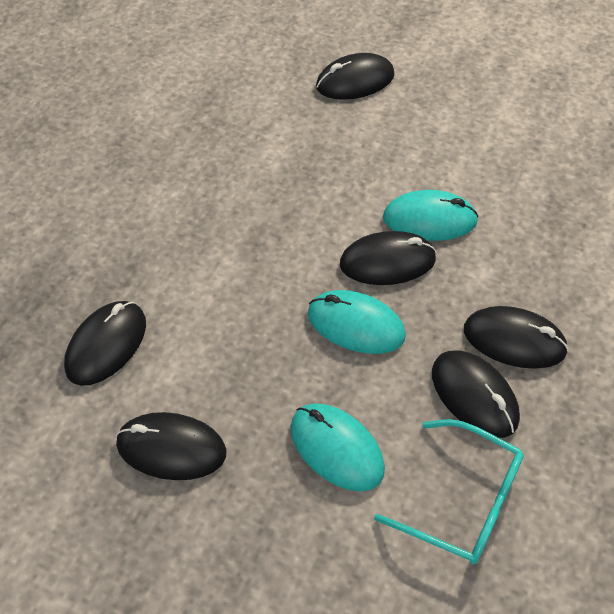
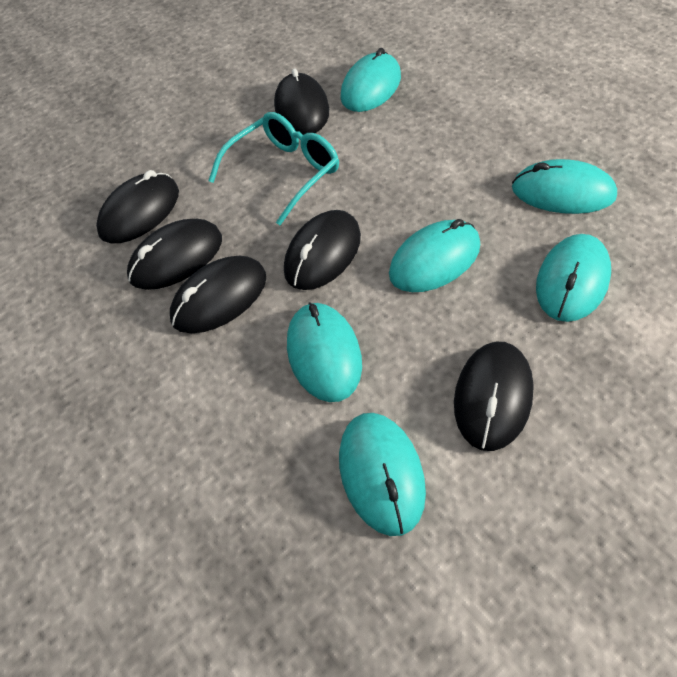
turquoise mouse: 3 -> 6

